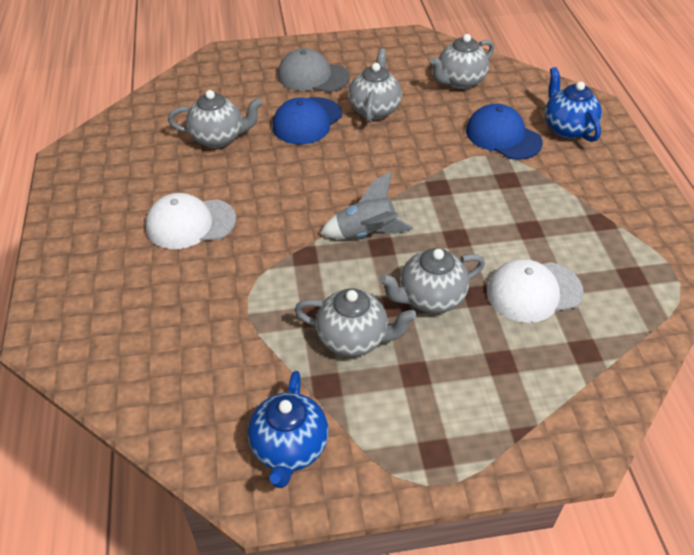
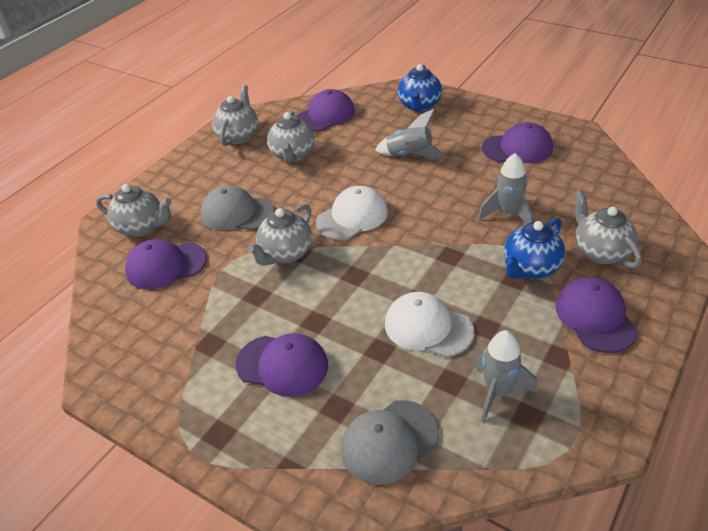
blue cap: 2 -> 0
grey cap: 1 -> 2
grey rocket: 1 -> 3
purple cap: 0 -> 5

